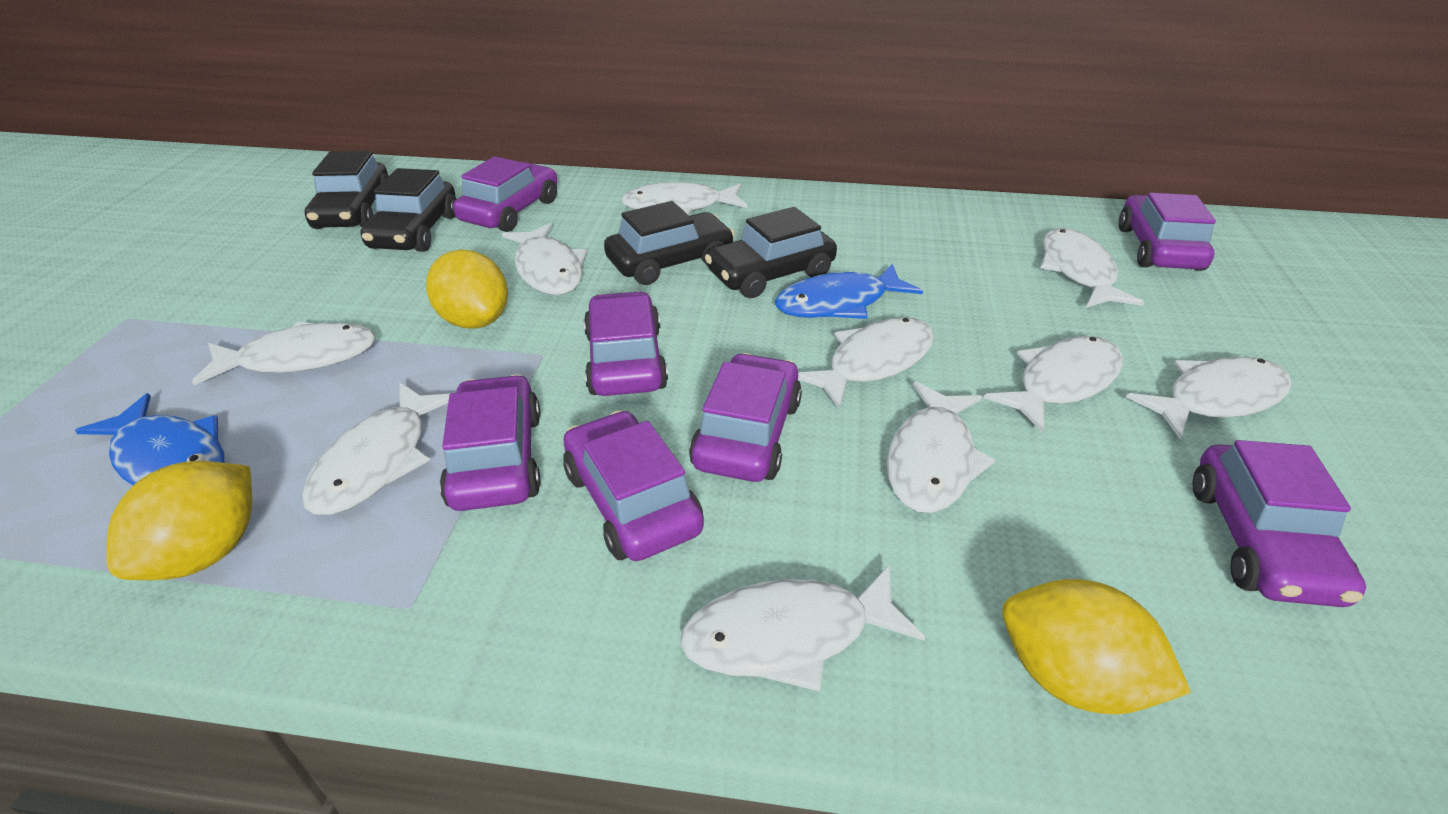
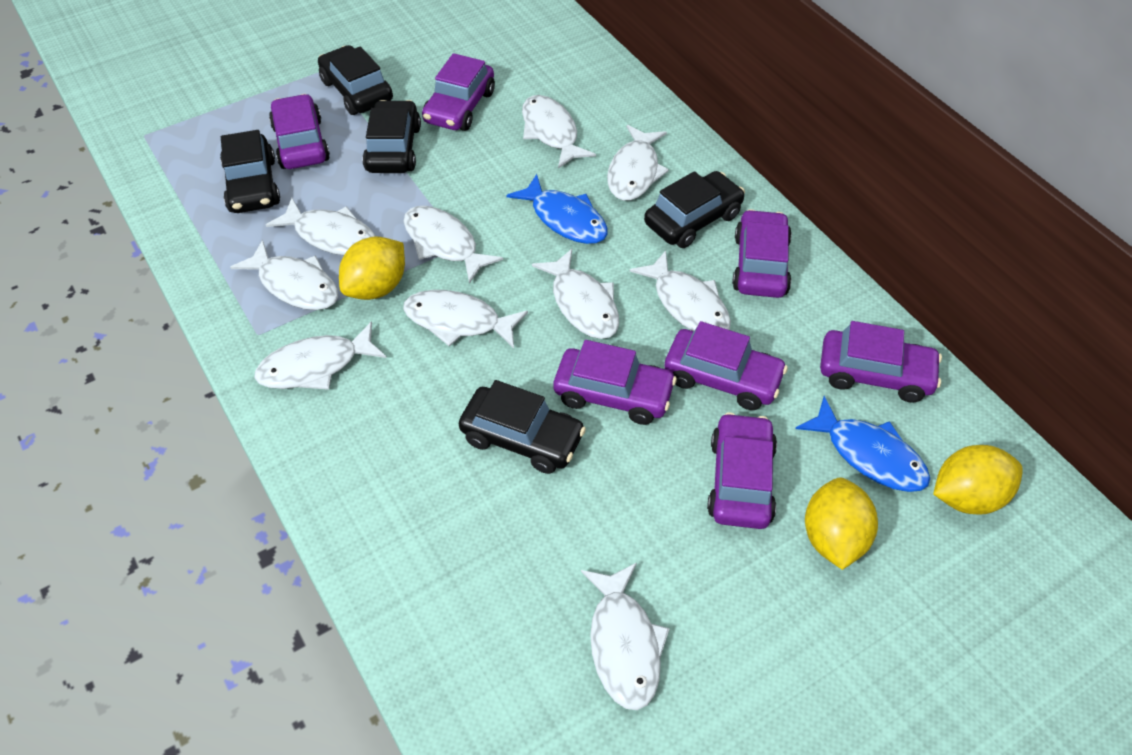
black car: 4 -> 5

